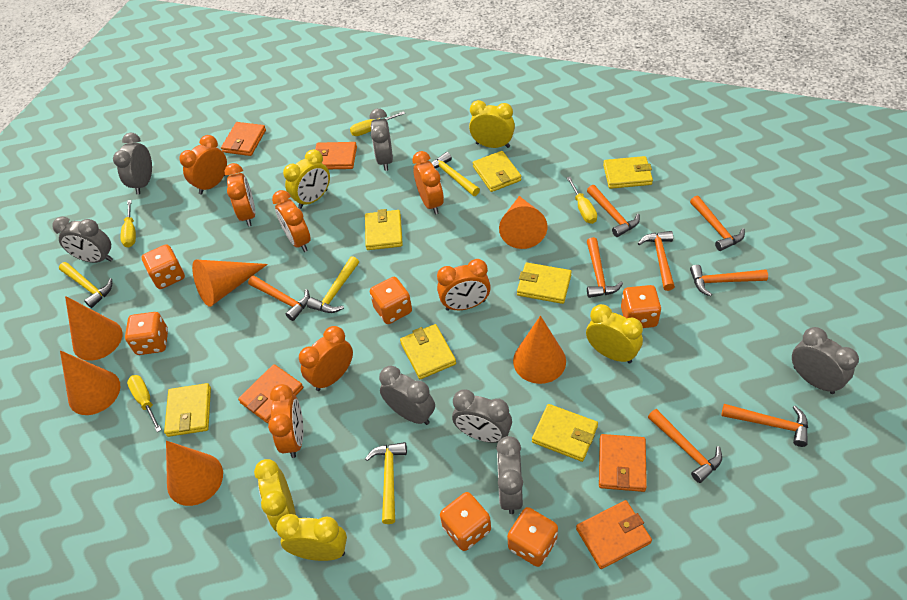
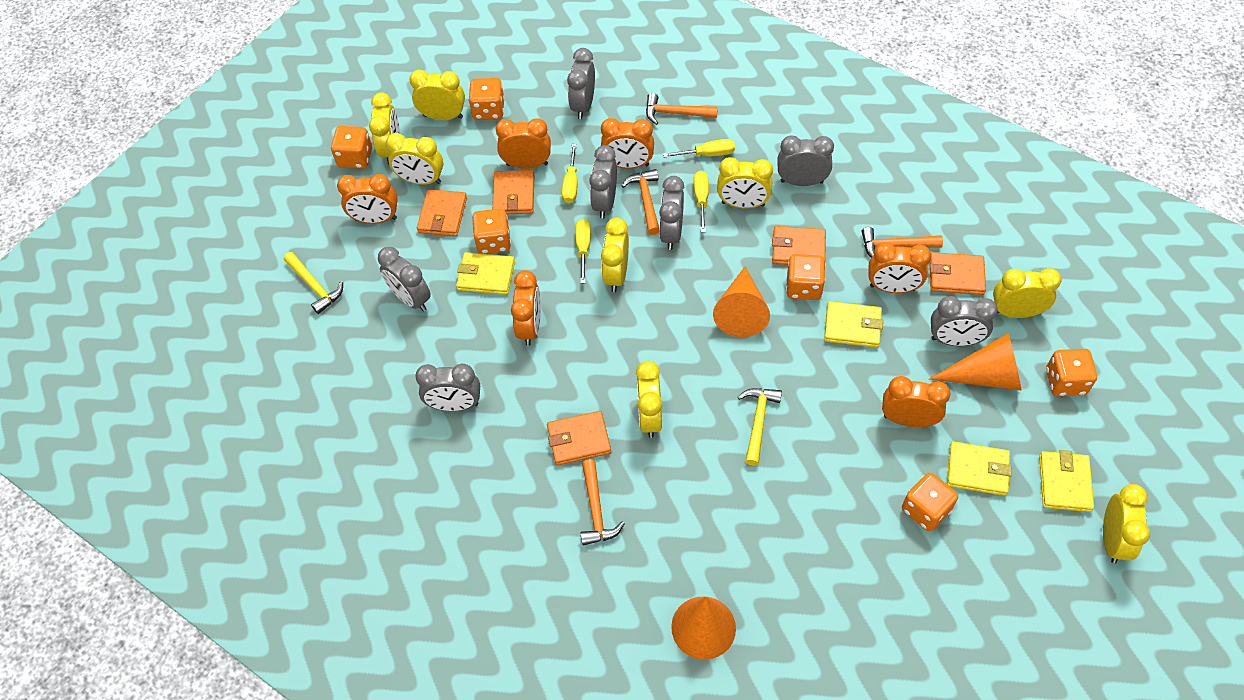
orange clock: 7 -> 6
orange cone: 6 -> 3
orange hammer: 8 -> 4
yellow clock: 5 -> 8
yellow hammer: 4 -> 2
yellow wallet: 7 -> 4

